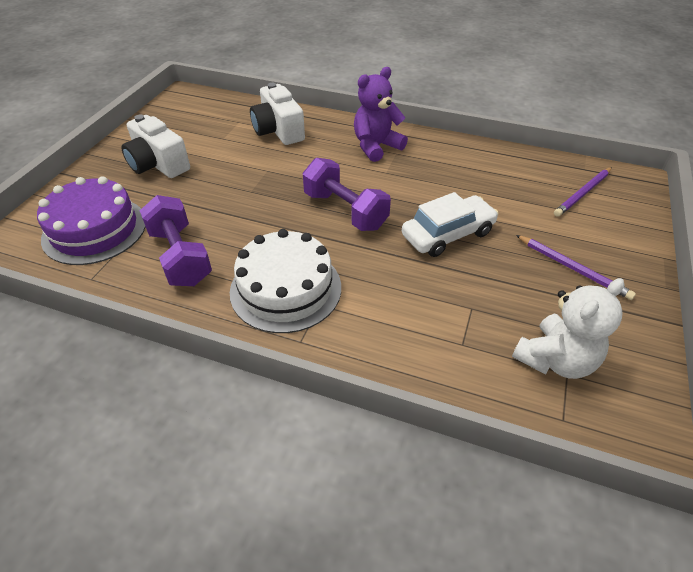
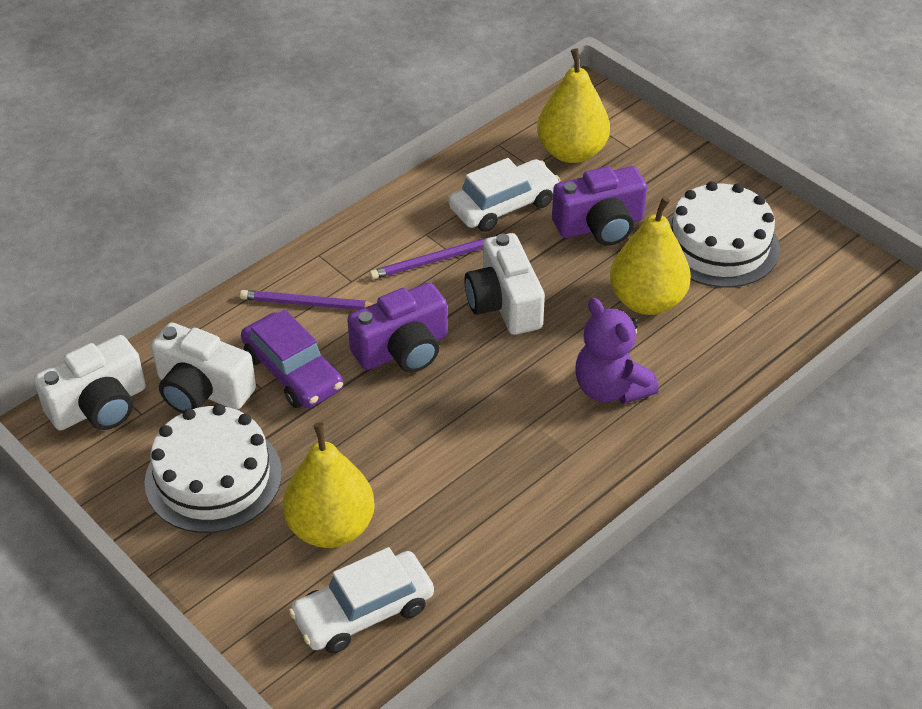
purple cake: 1 -> 0
purple camera: 0 -> 2
purple car: 0 -> 1
purple dumbbell: 2 -> 0
white cake: 1 -> 2
white camera: 2 -> 3
white car: 1 -> 2
white teddy bear: 1 -> 0
yellow pear: 0 -> 3

